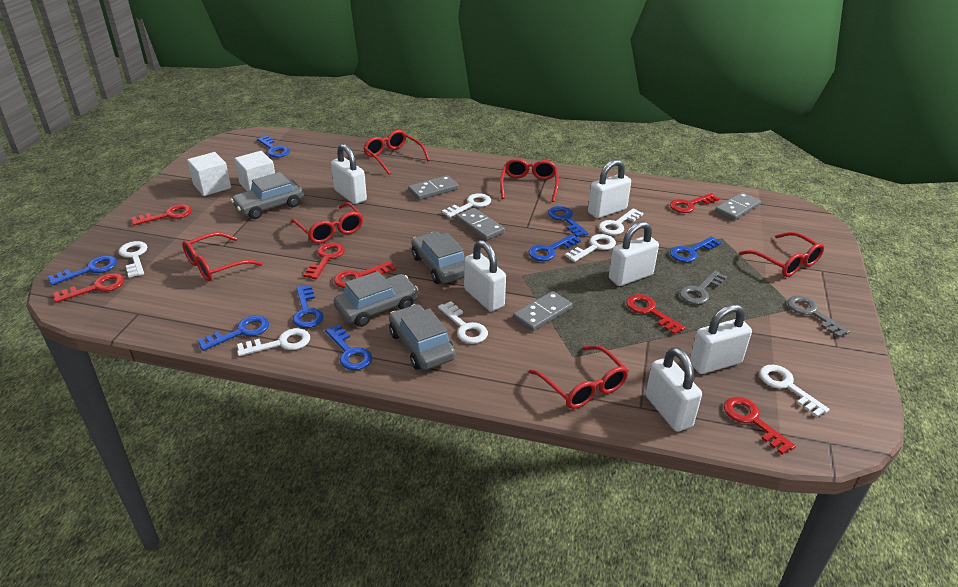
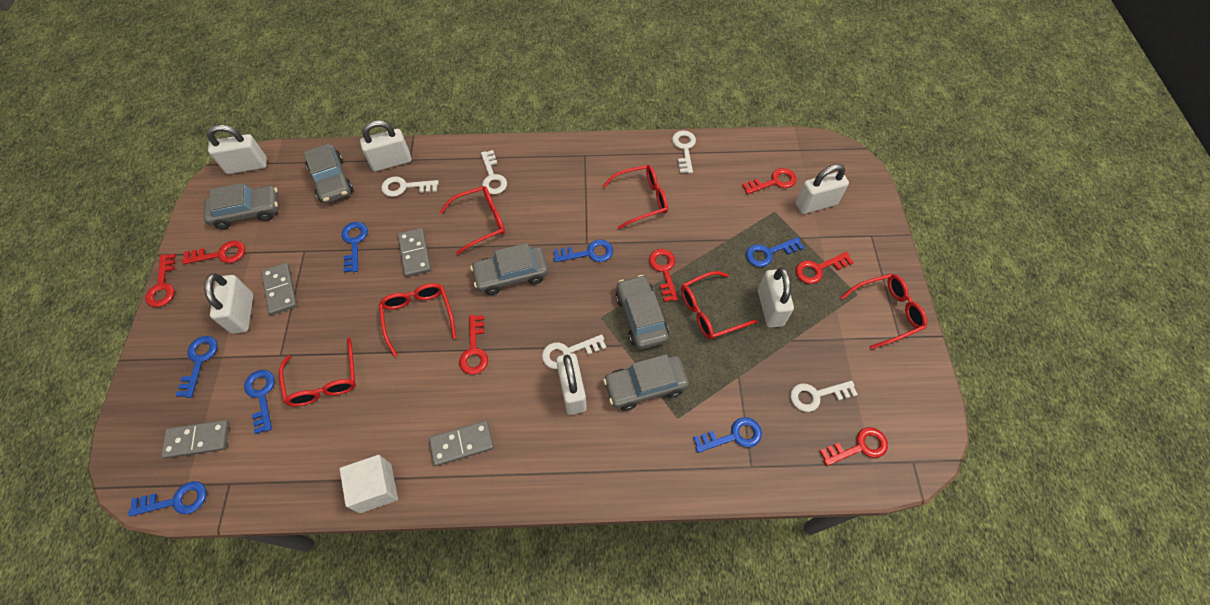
blue key: 8 -> 7
grey car: 4 -> 5
grey key: 2 -> 0
white cube: 2 -> 1
white key: 7 -> 5

